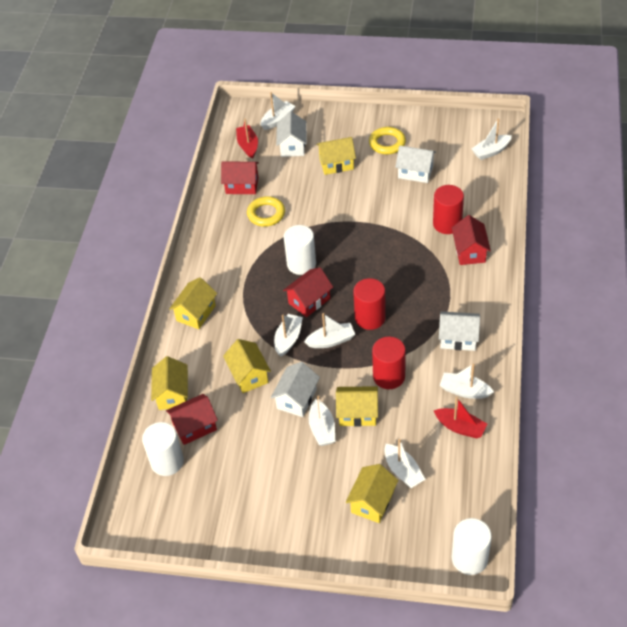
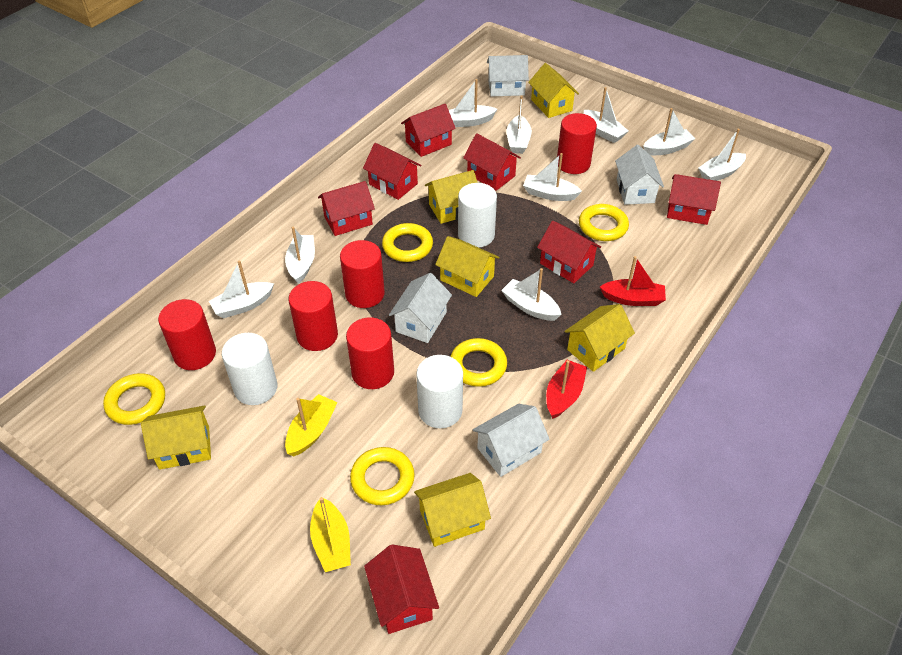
red cylinder: 3 -> 5
red house: 4 -> 7
white boat: 7 -> 9
yellow boat: 0 -> 2
yellow ring: 2 -> 5

